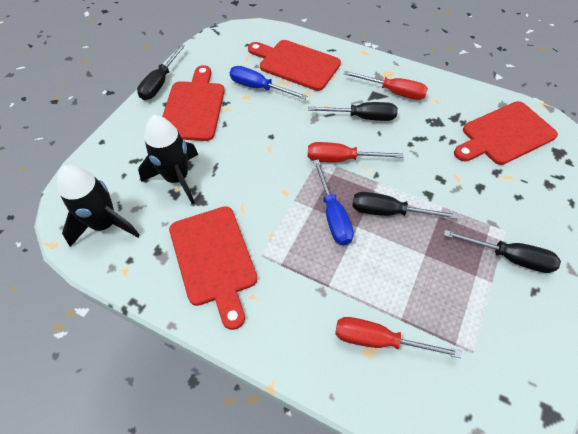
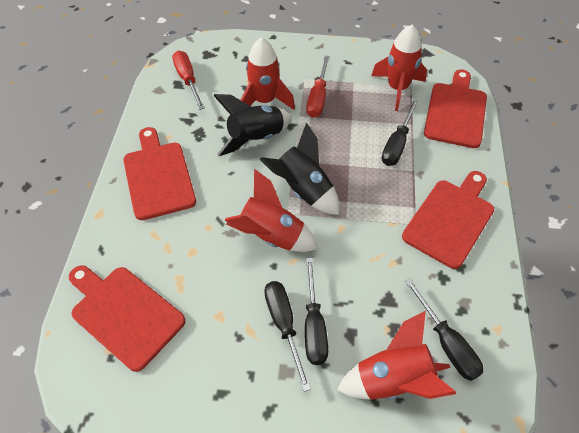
blue screwdriver: 2 -> 0
red rocket: 0 -> 4
red screwdriver: 3 -> 2

